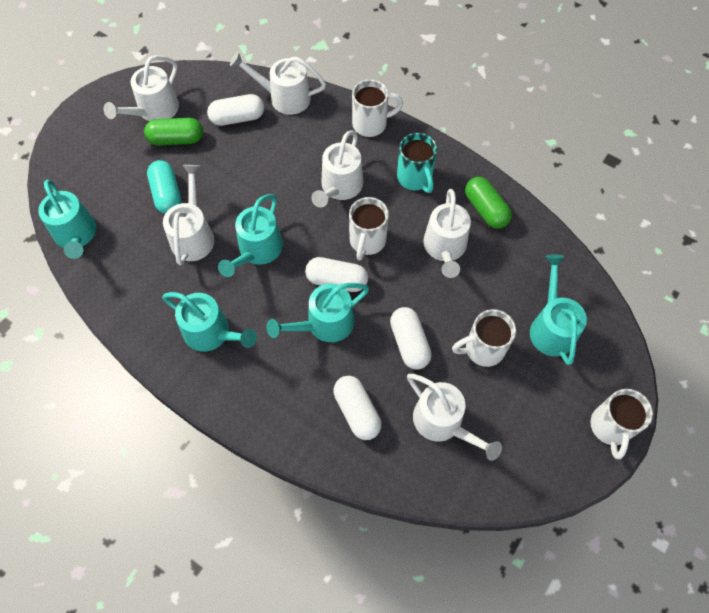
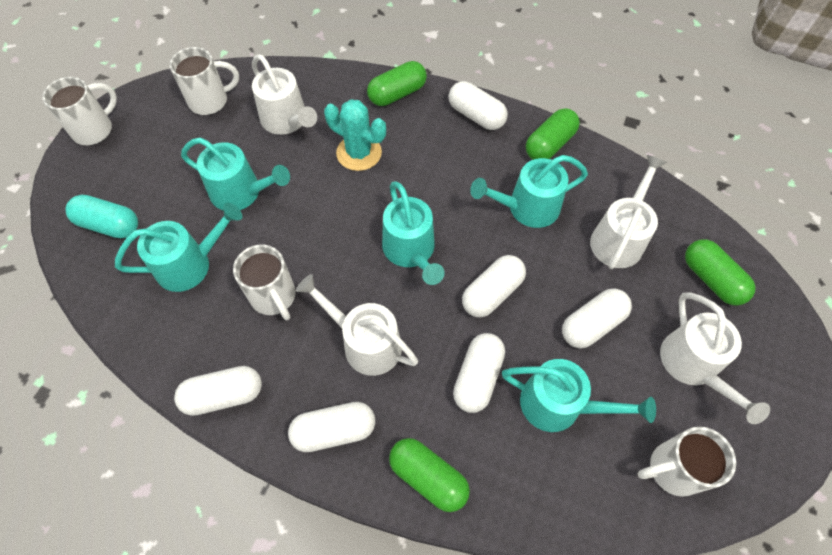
green capsule: 2 -> 4
turquoise cactus: 0 -> 1
turquoise mug: 1 -> 0
white capsule: 4 -> 6
white watering can: 6 -> 4

